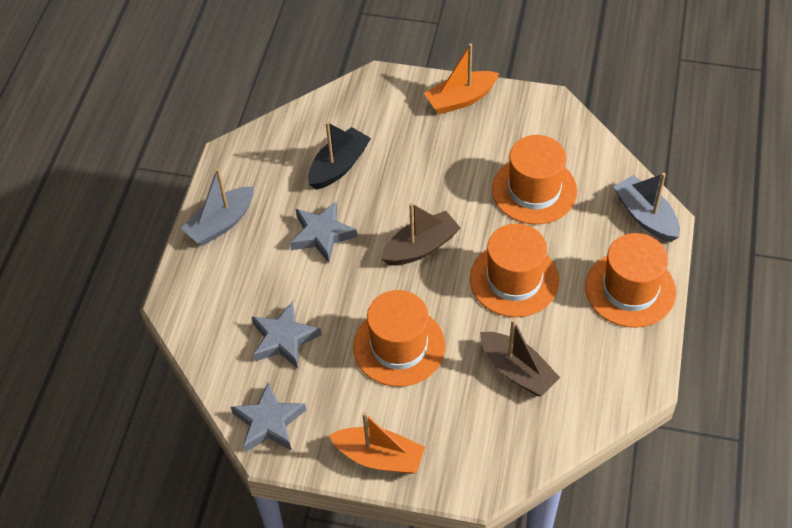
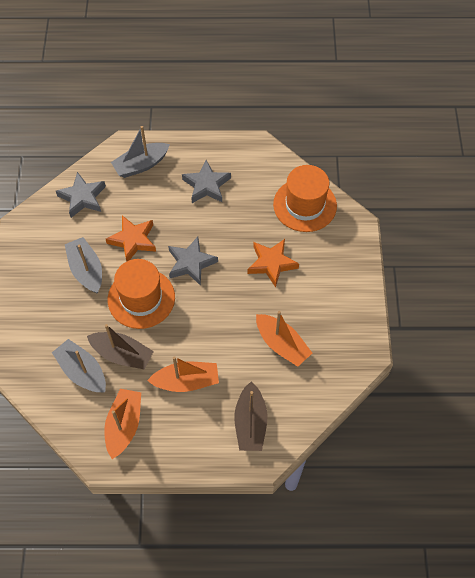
black boat: 1 -> 0
grey boat: 2 -> 3
orange boat: 2 -> 3
orange hat: 4 -> 2
orange star: 0 -> 2

